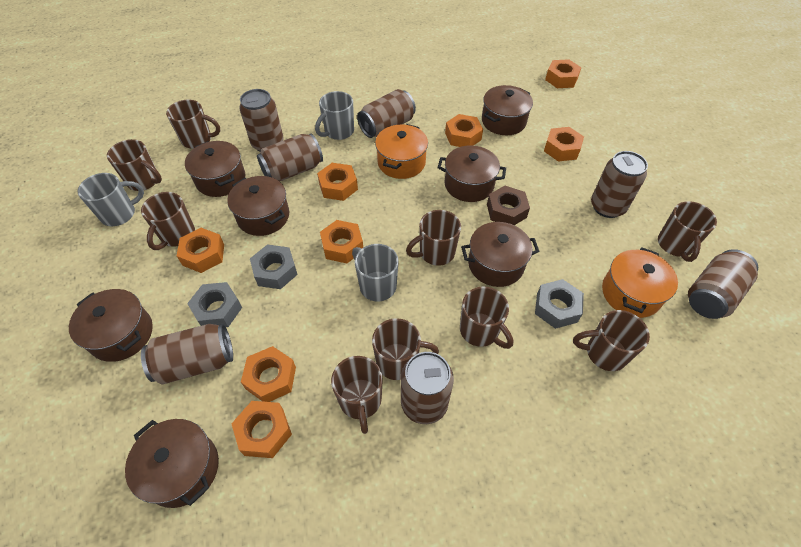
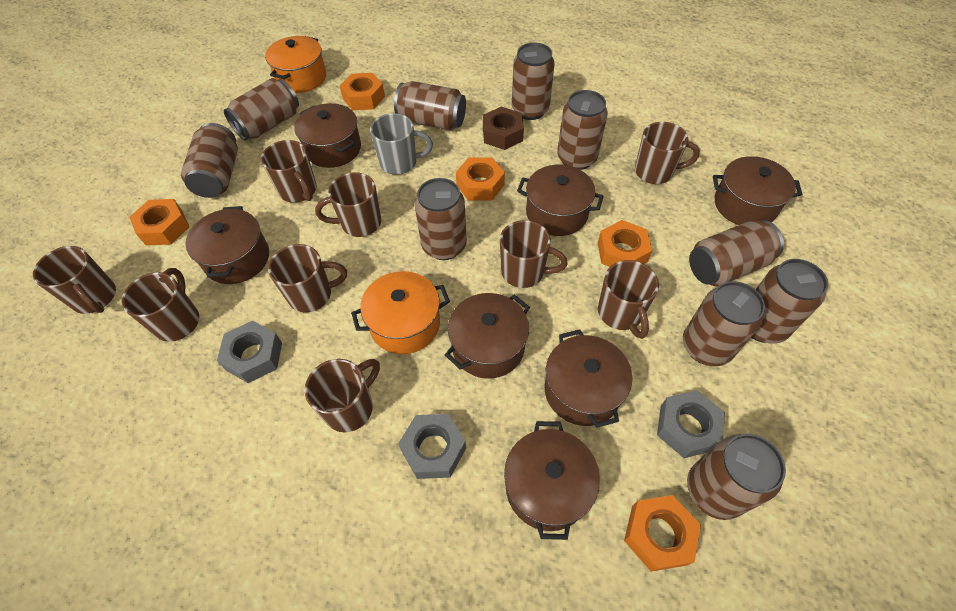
brown can: 7 -> 10
grey mug: 3 -> 1
orange nut: 8 -> 5

